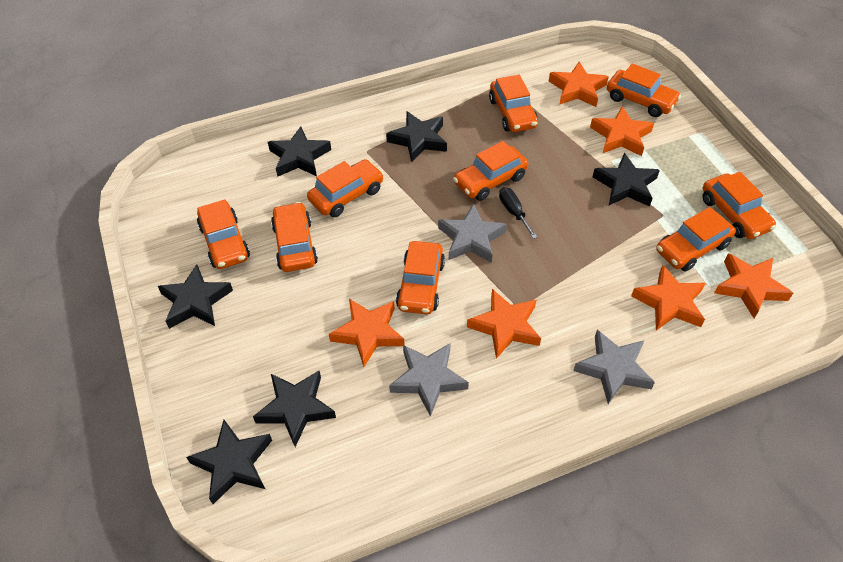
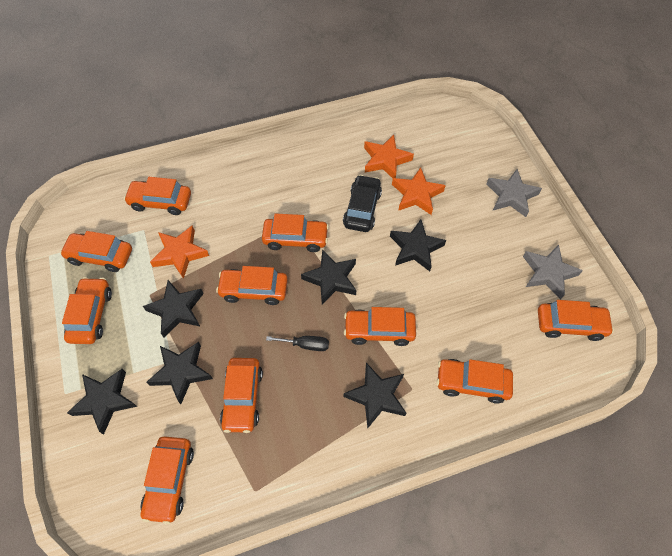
black car: 0 -> 1
grey star: 3 -> 2
orange car: 9 -> 10
orange star: 6 -> 3

